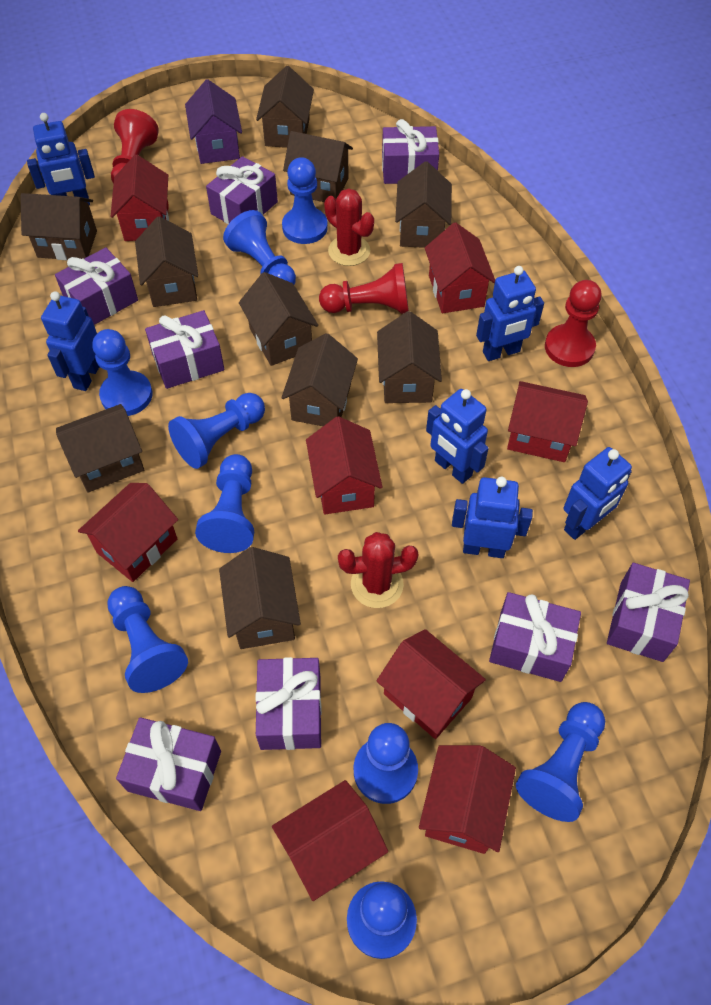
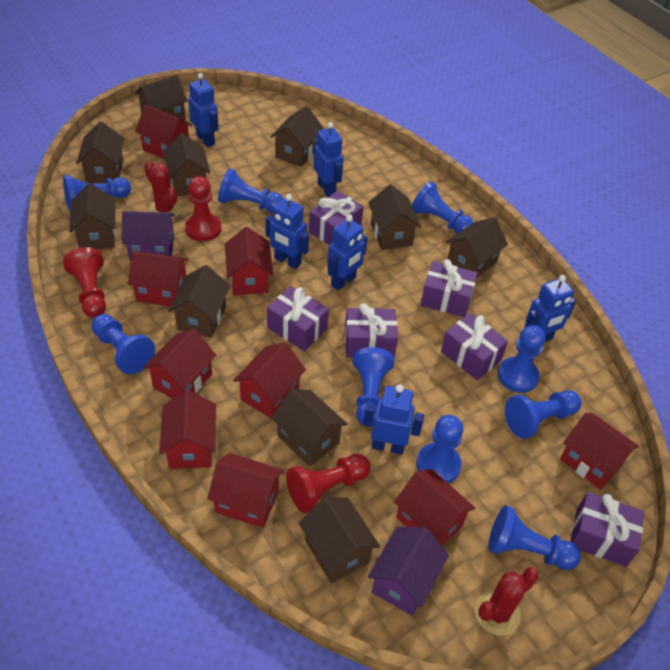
purple gift: 8 -> 6
purple house: 1 -> 2
red house: 8 -> 9

